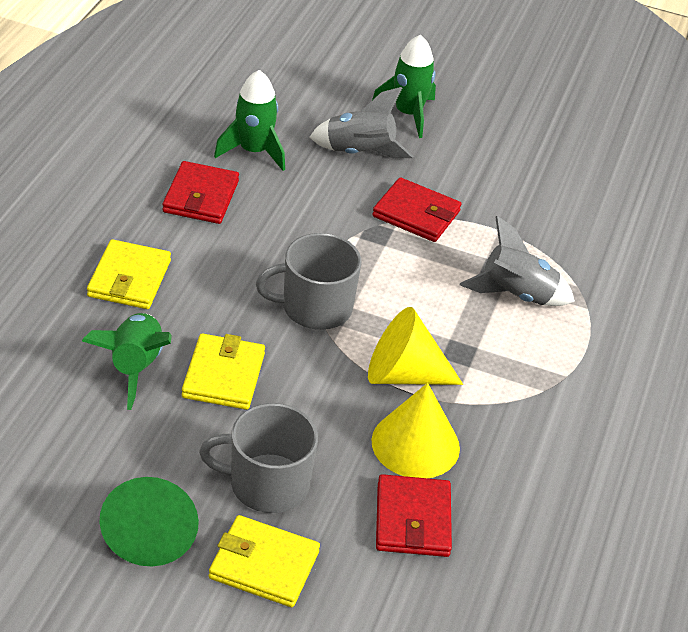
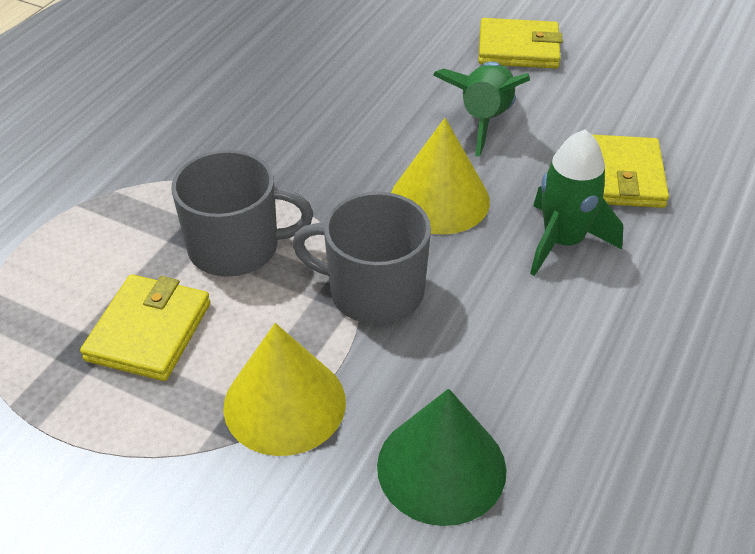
green rocket: 3 -> 2
grey rocket: 2 -> 0
red wallet: 3 -> 0

